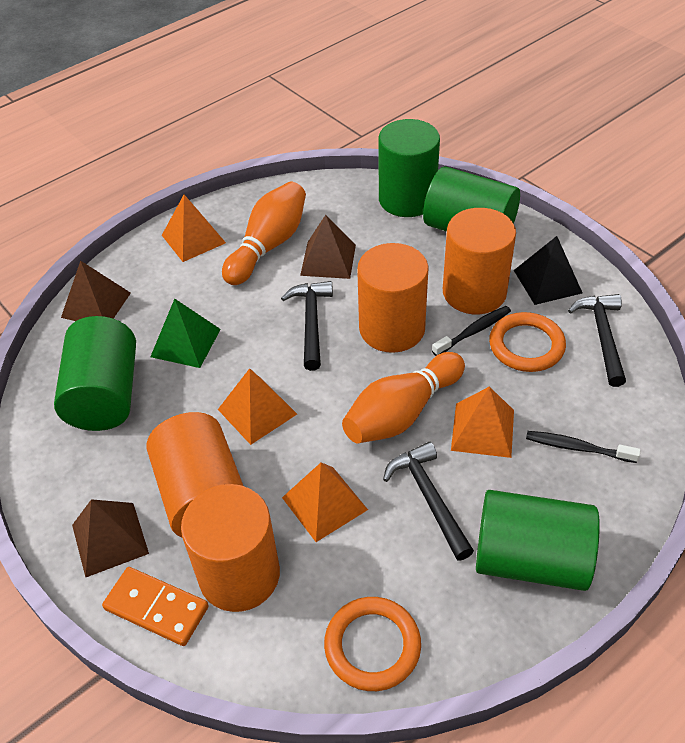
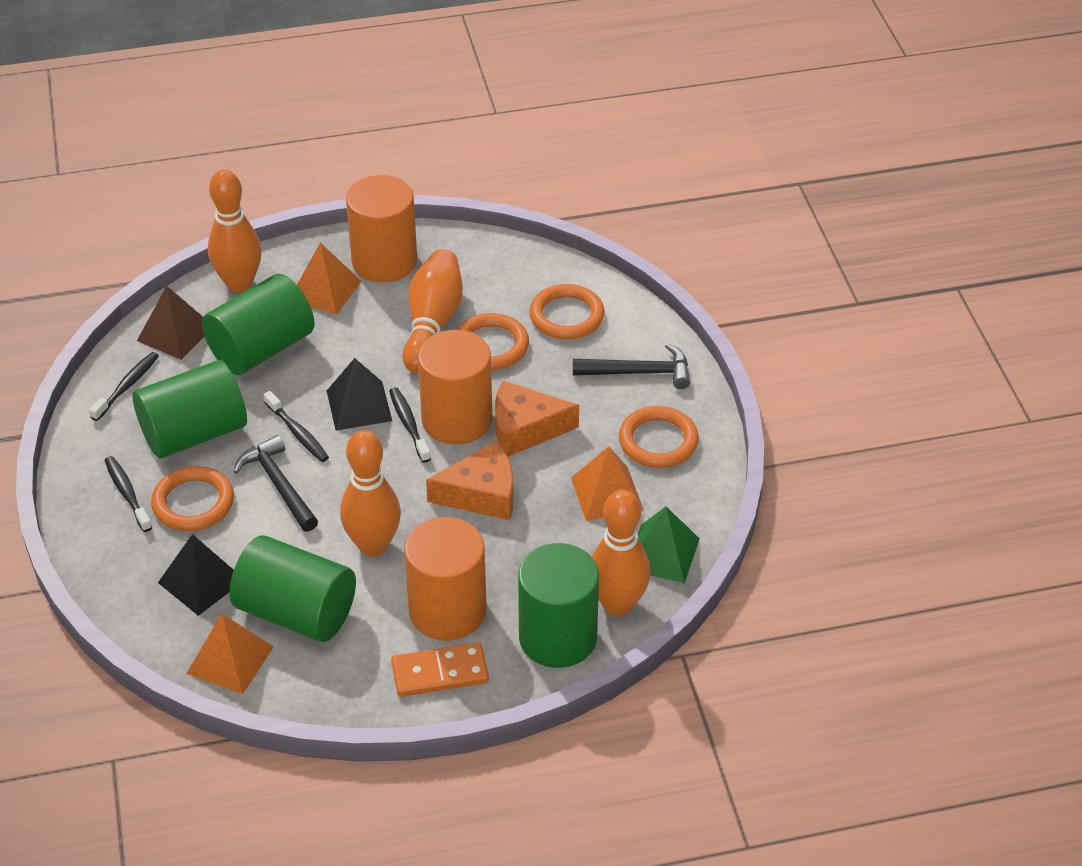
black hammer: 3 -> 2
black pyramid: 1 -> 2
black toothbrush: 2 -> 4
brown pyramid: 3 -> 1
orange bowling pin: 2 -> 4
orange cheese: 0 -> 2
orange cylinder: 4 -> 3
orange pyramid: 4 -> 3
orange ring: 2 -> 4

